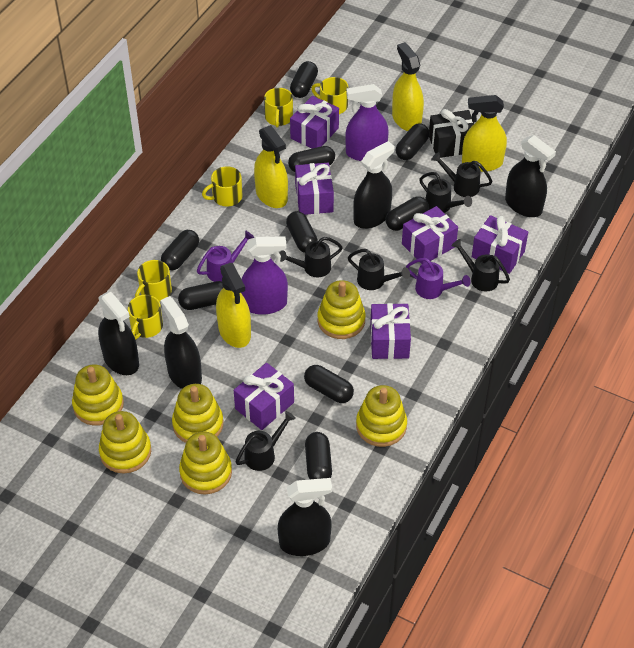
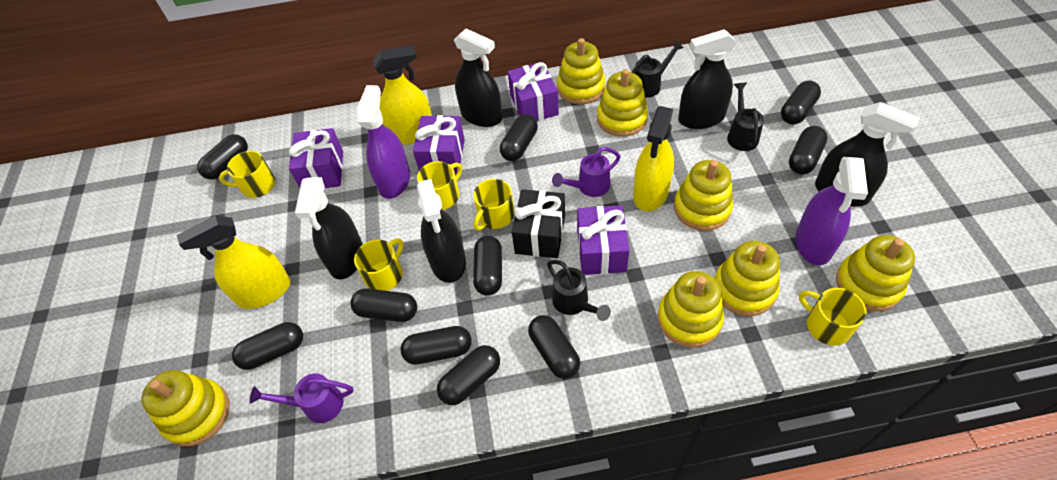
black capsule: 9 -> 10
black watering can: 6 -> 3
purple gift: 6 -> 4
yellow spray bottle: 4 -> 3
yellow stacking toy: 6 -> 7

